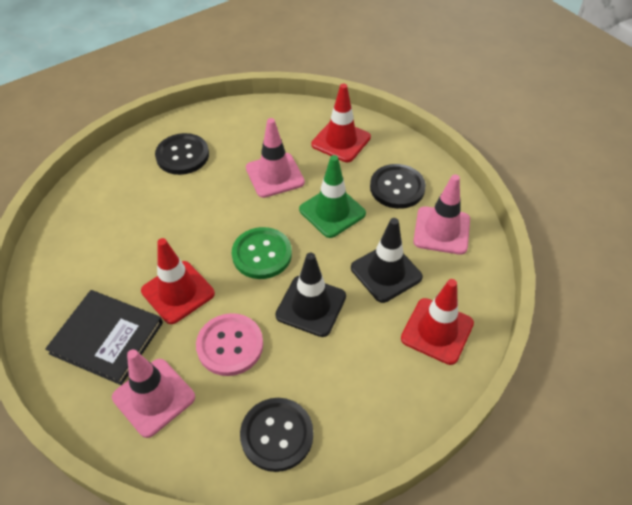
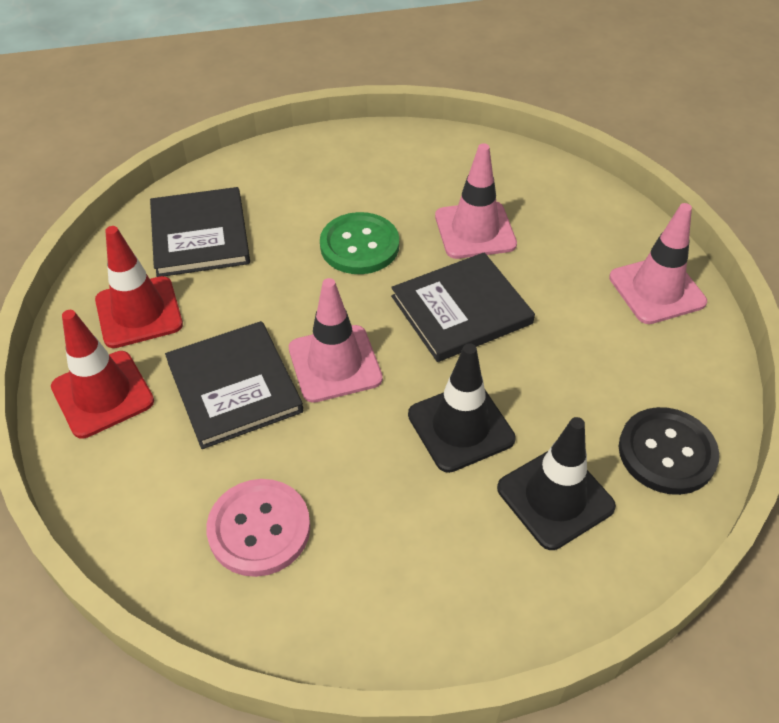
black book: 1 -> 3
black button: 3 -> 1
green traffic cone: 1 -> 0
red traffic cone: 3 -> 2

